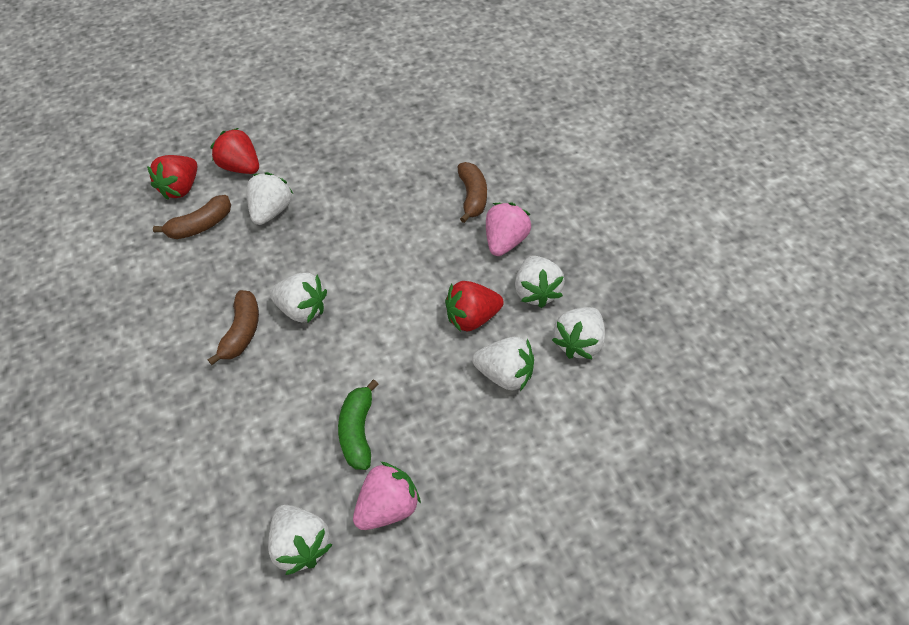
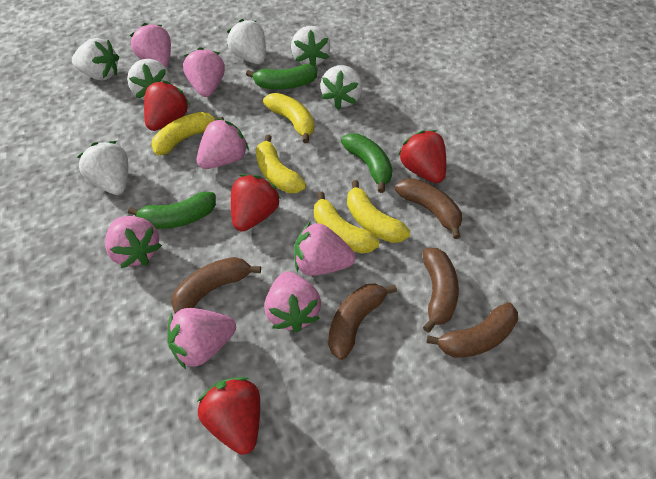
brown banana: 3 -> 5
green banana: 1 -> 3
pink strawberry: 2 -> 7
red strawberry: 3 -> 4
yellow banana: 0 -> 5

